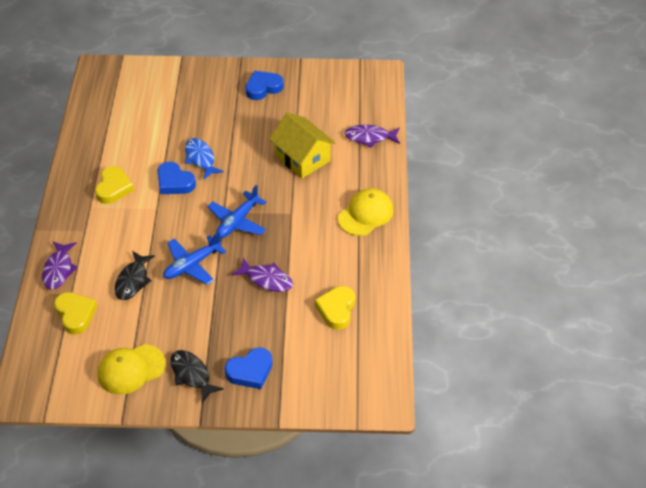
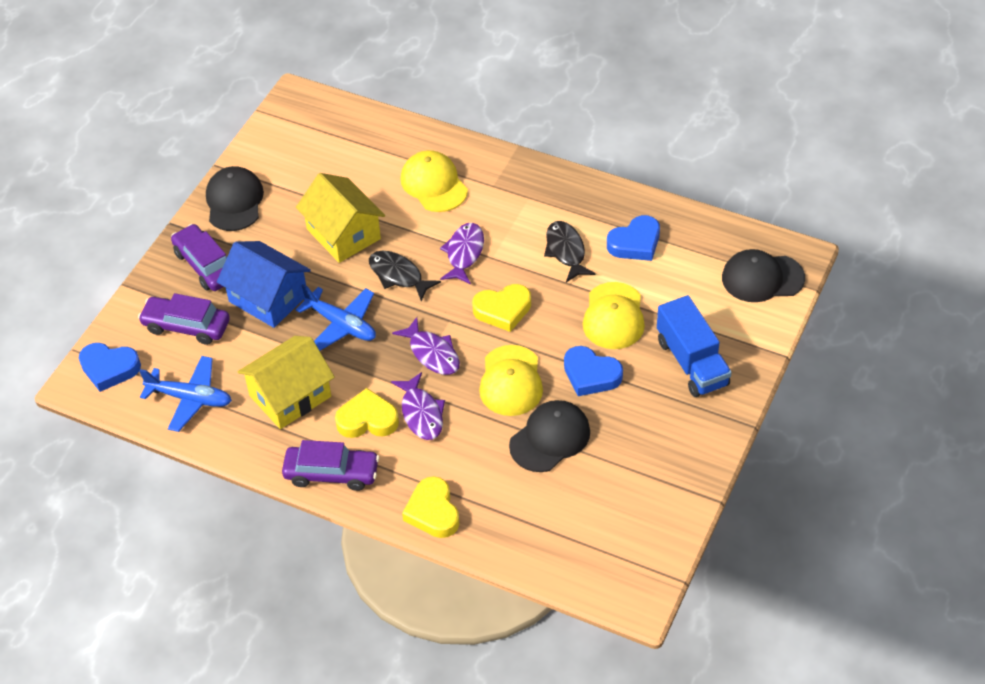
black cap: 0 -> 3
blue fish: 1 -> 0
blue house: 0 -> 1
blue truck: 0 -> 1
purple car: 0 -> 3
yellow cap: 2 -> 3
yellow house: 1 -> 2

